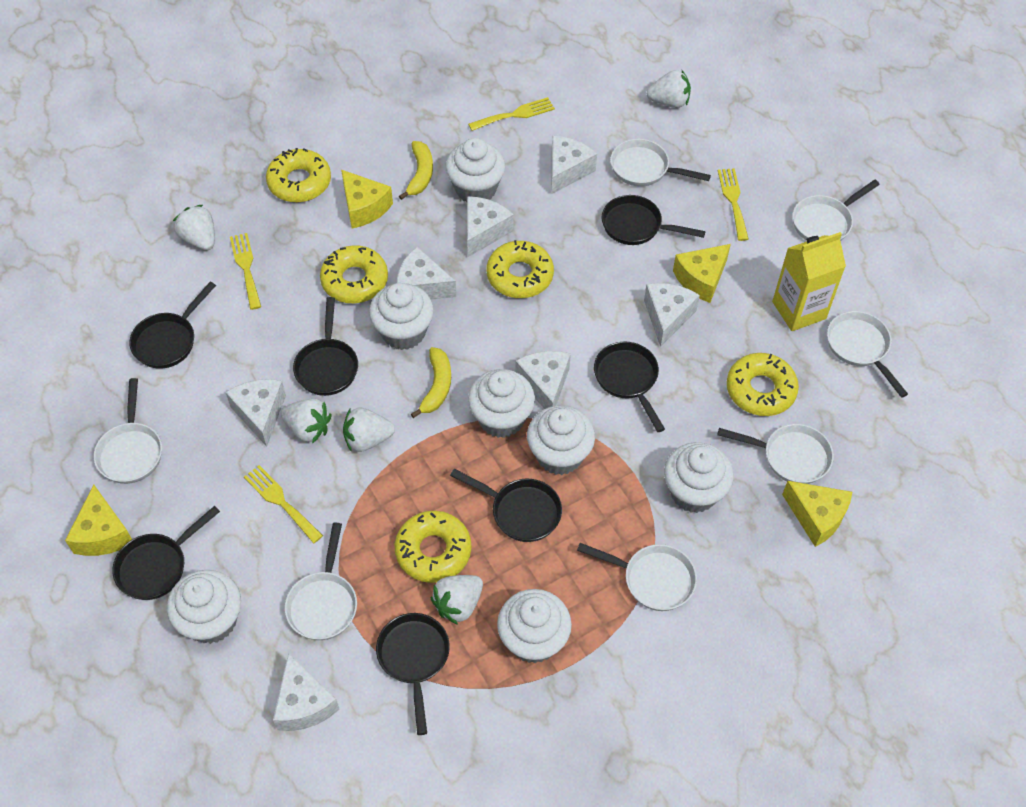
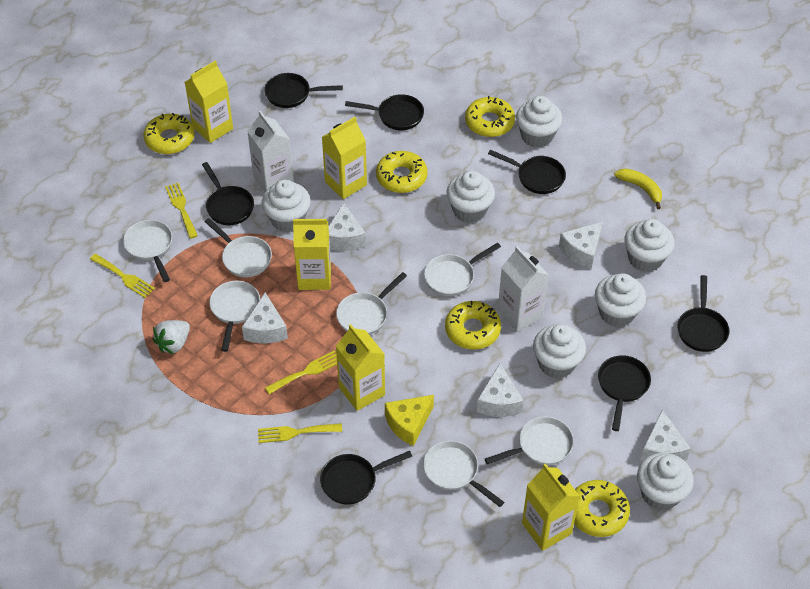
white carton: 0 -> 2
white cheese: 7 -> 5
white strawberry: 5 -> 1
yellow banana: 2 -> 1
yellow carton: 1 -> 5
yellow cheese: 4 -> 1

